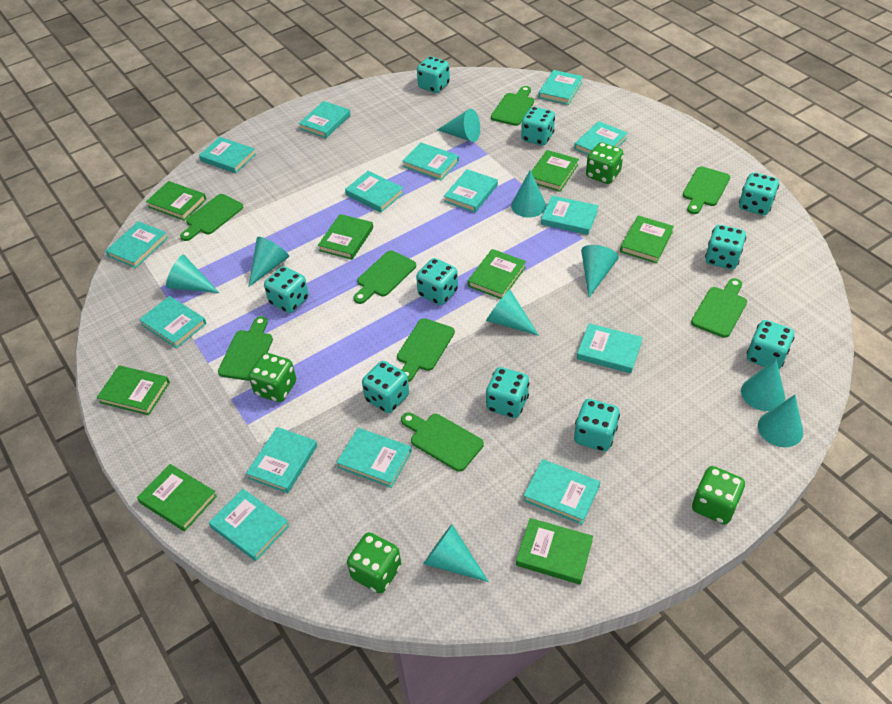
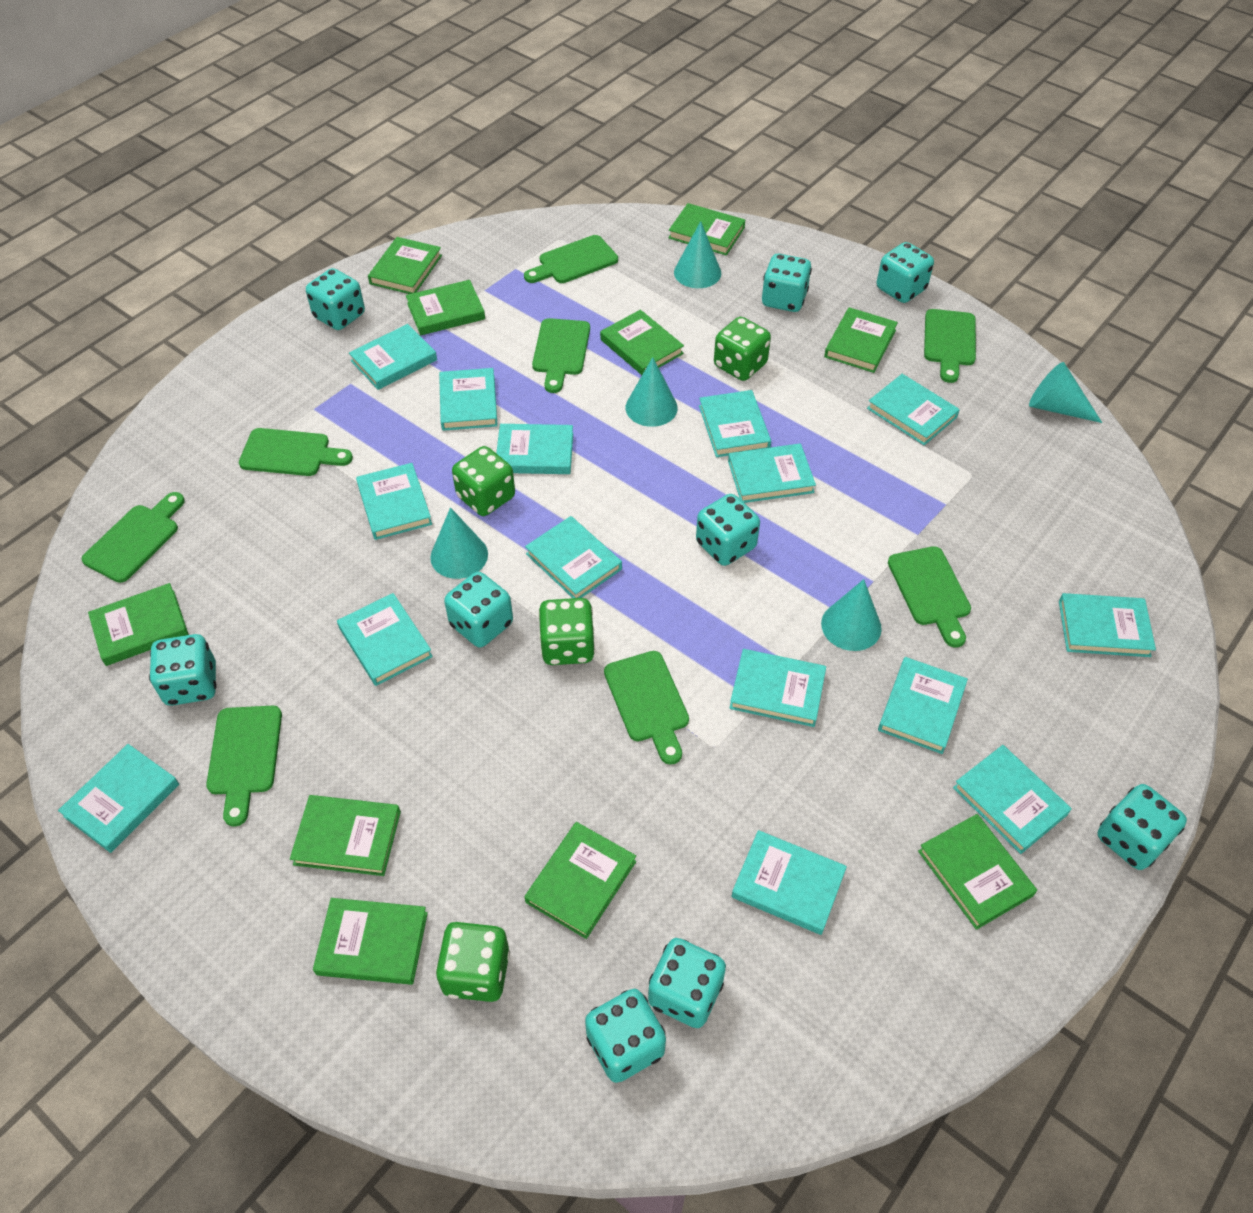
green book: 8 -> 10
turquoise cone: 9 -> 5
turquoise dice: 10 -> 9

